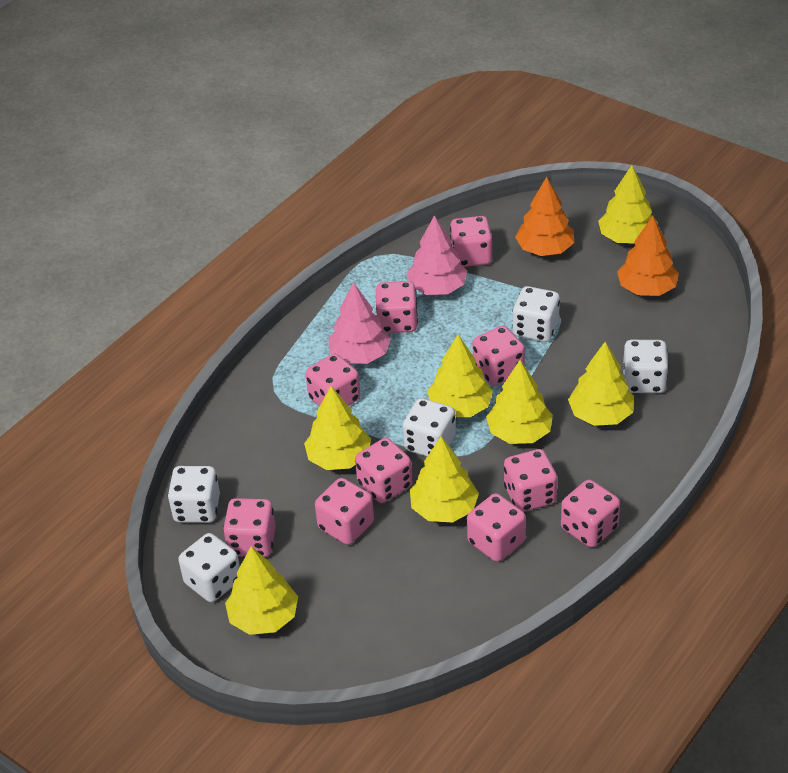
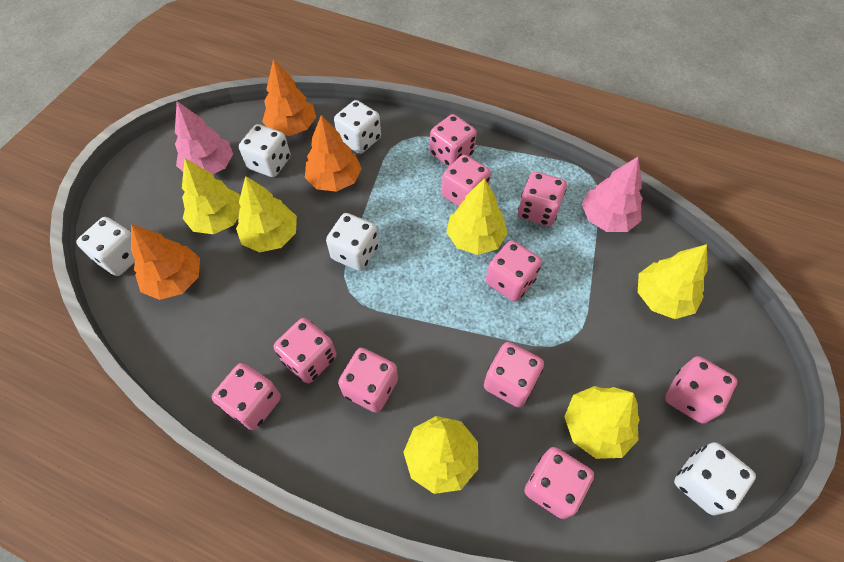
orange tree: 2 -> 3
yellow tree: 7 -> 6

